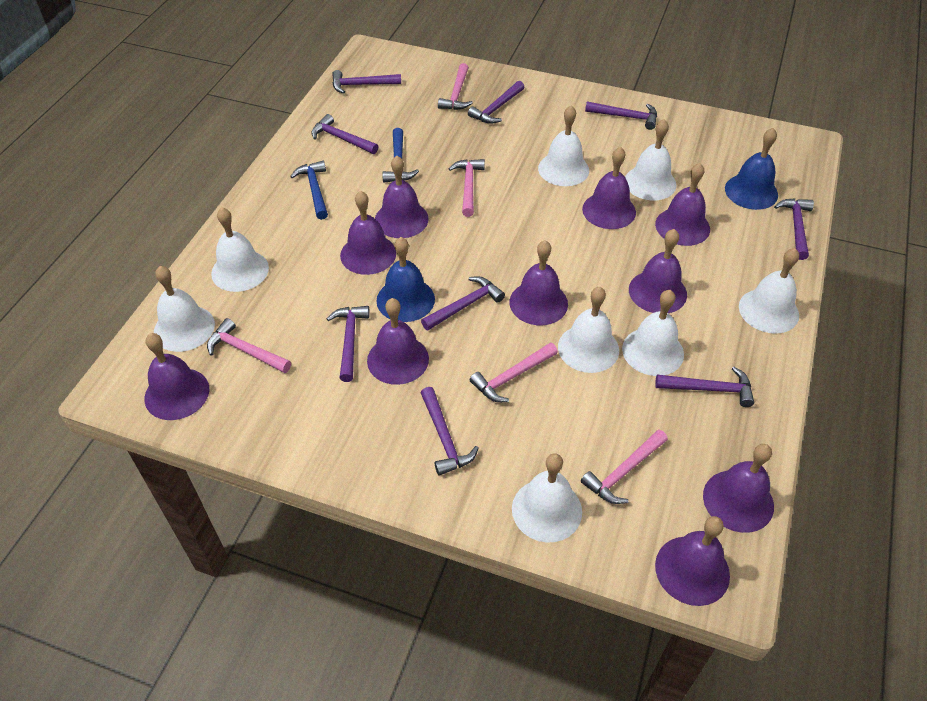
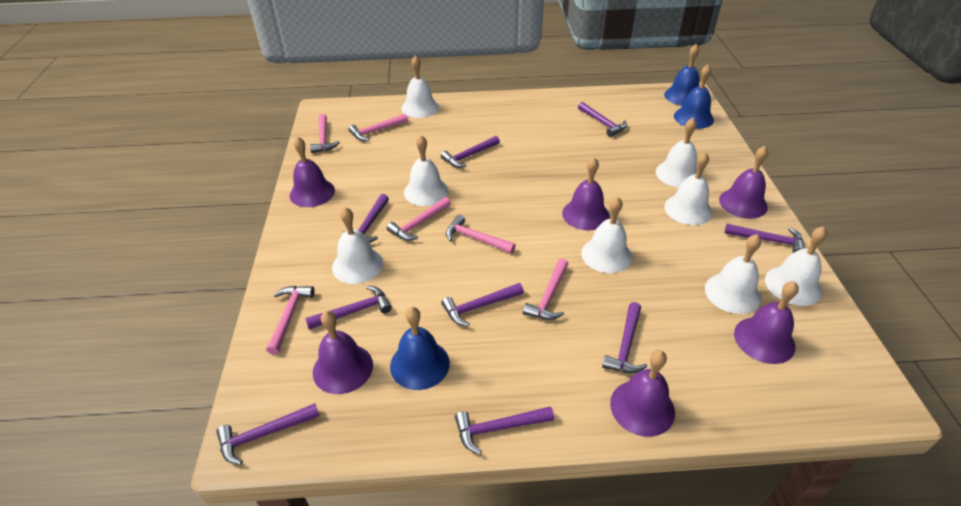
blue bell: 2 -> 3
blue hammer: 2 -> 0
pink hammer: 5 -> 6
purple bell: 10 -> 6

